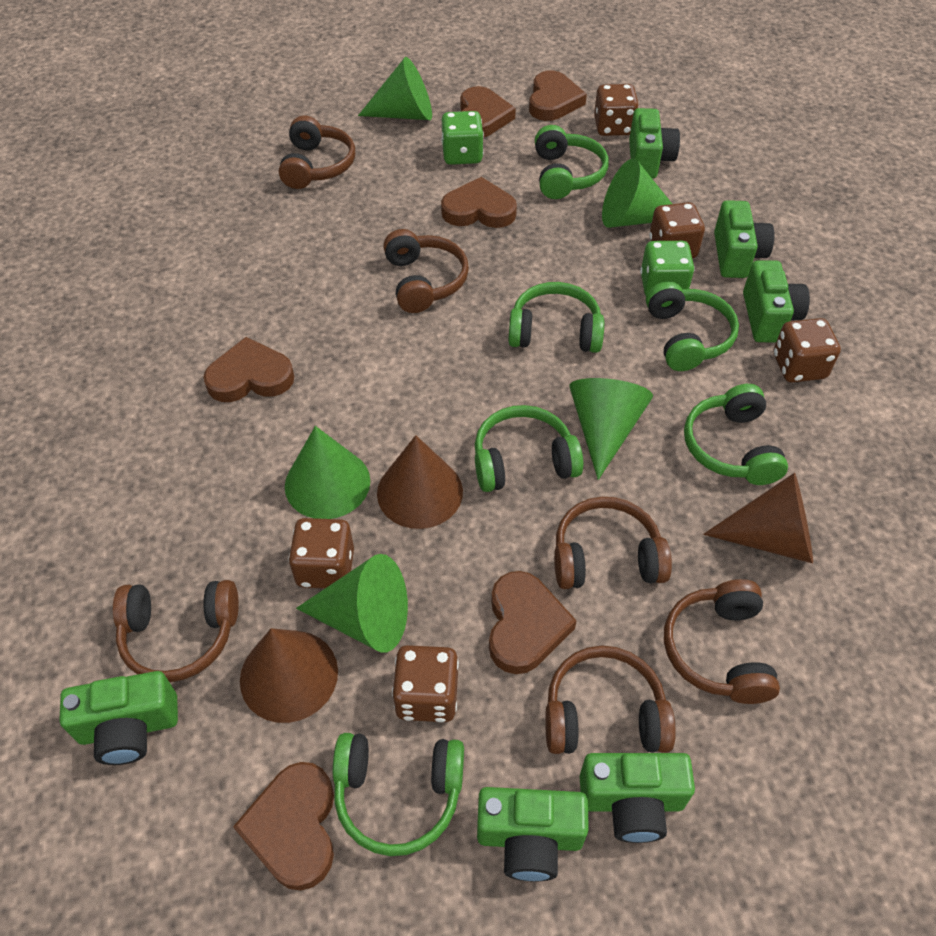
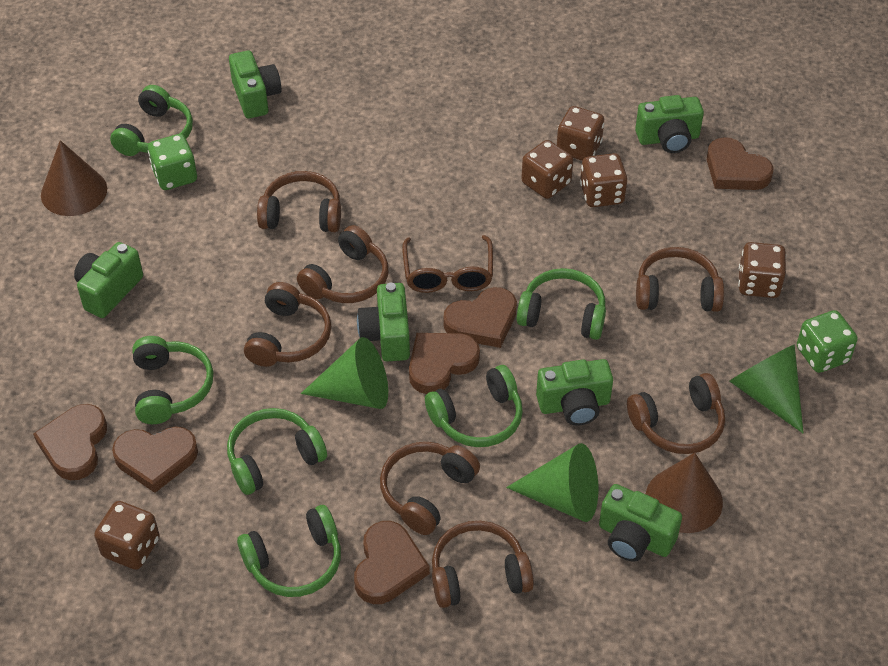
brown cone: 3 -> 2
brown glasses: 0 -> 1
brown headphones: 6 -> 7
green cone: 5 -> 3

